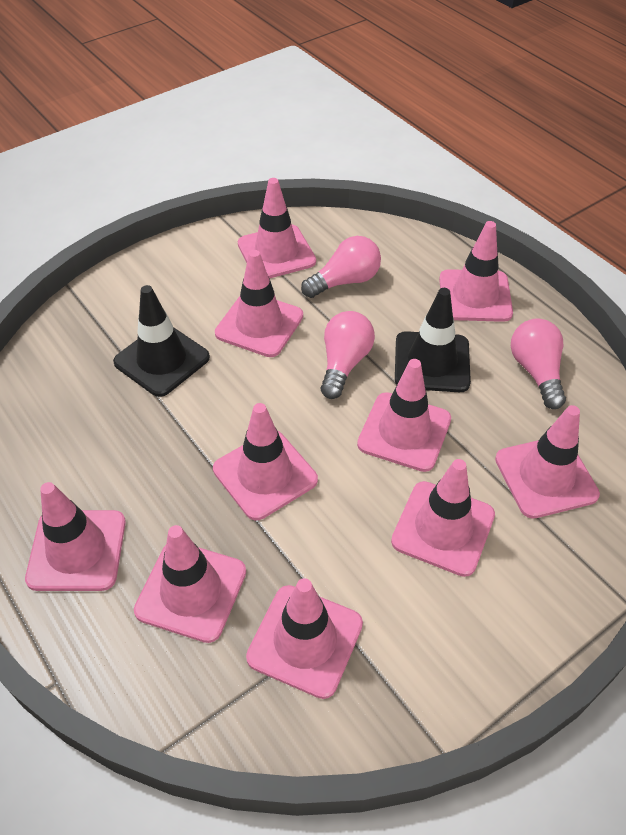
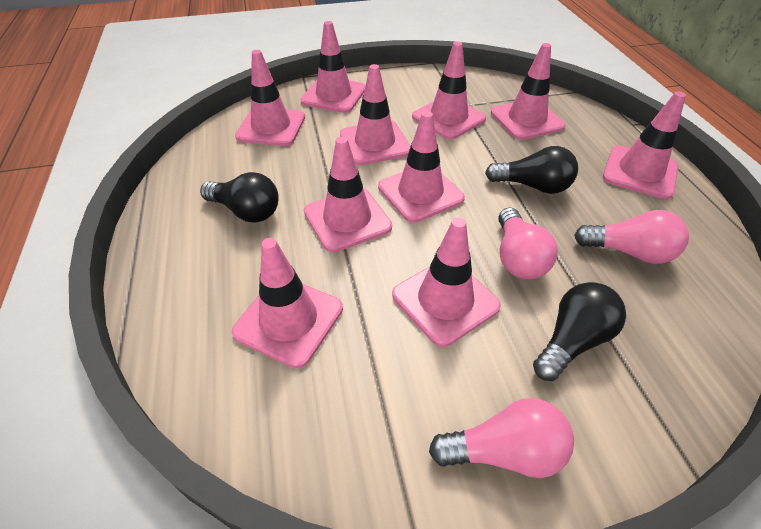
black light bulb: 0 -> 3
black traffic cone: 2 -> 0

